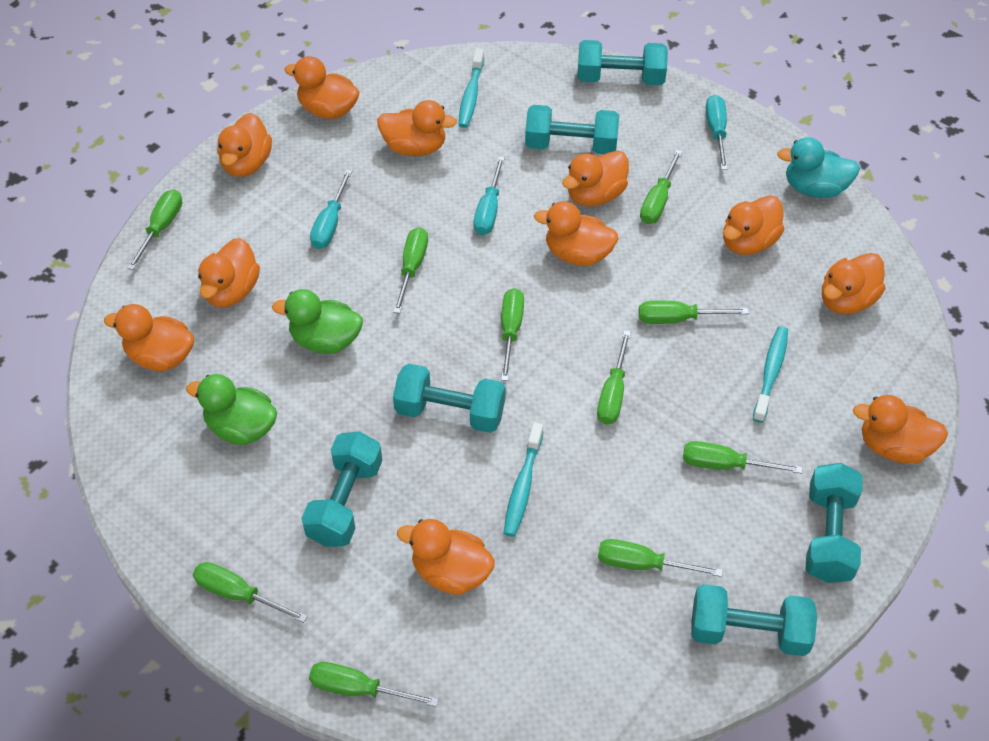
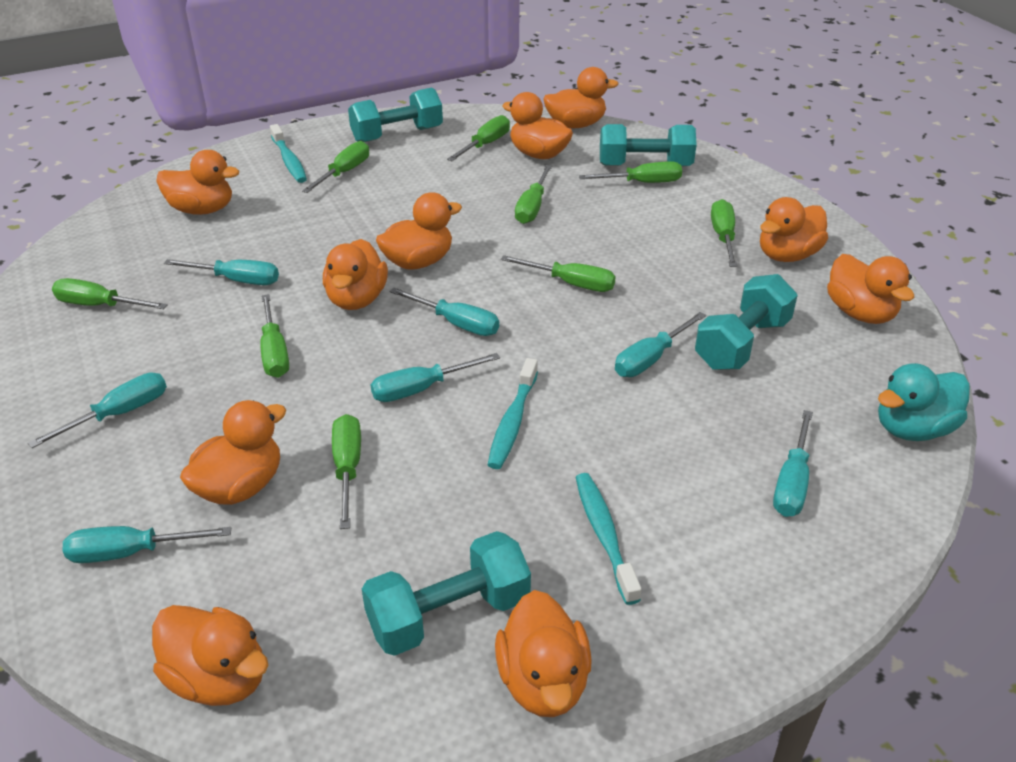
green duck: 2 -> 0
green screwdriver: 10 -> 9
orange duck: 11 -> 10
turquoise dumbbell: 6 -> 4
turquoise screwdriver: 3 -> 7

